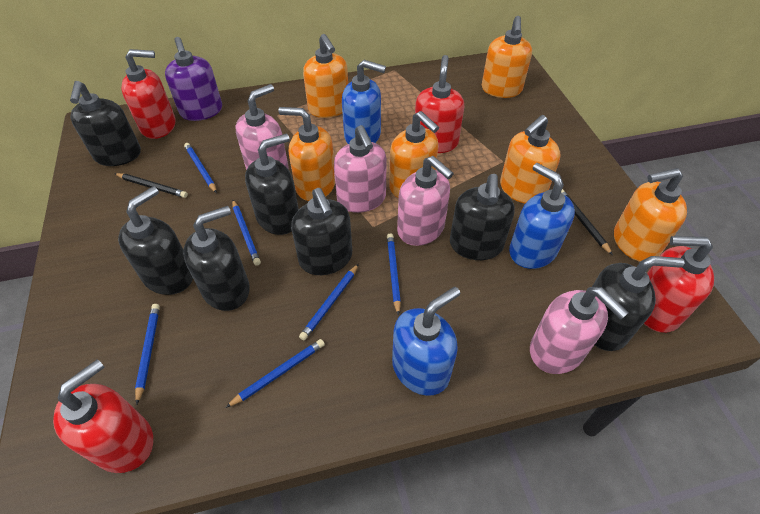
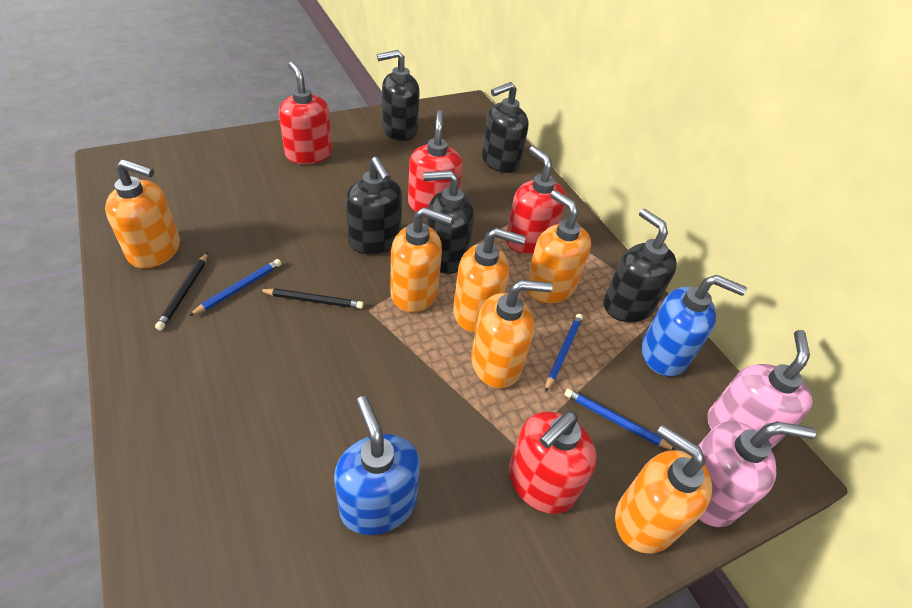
black soap dispenser: 7 -> 5
blue pencil: 6 -> 3
blue soap dispenser: 3 -> 2
pink soap dispenser: 4 -> 2
purple soap dispenser: 1 -> 0

